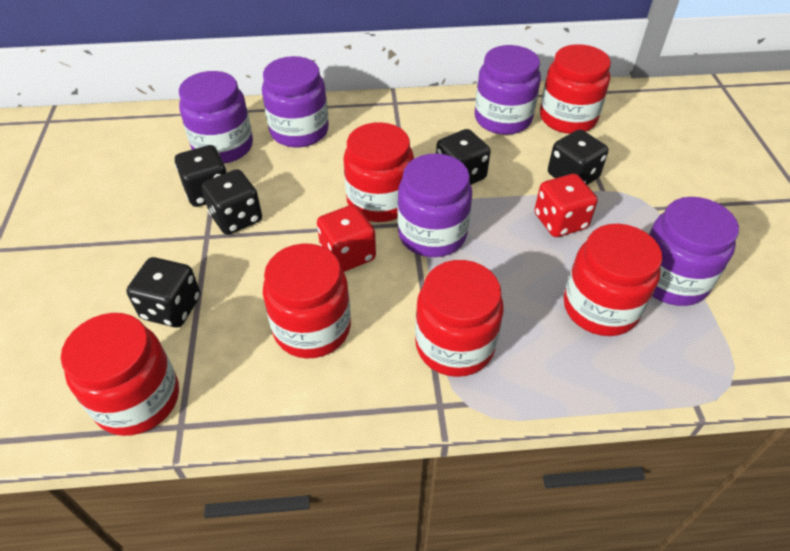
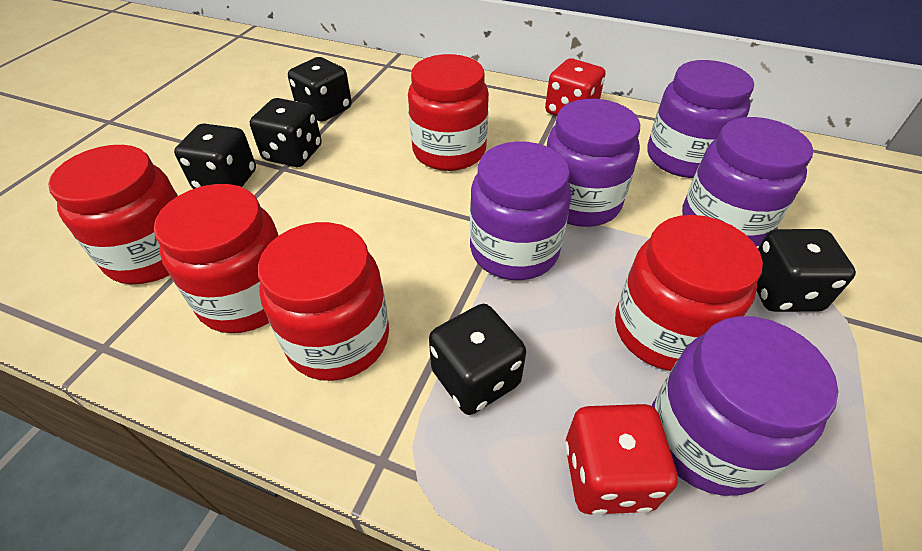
red jar: 6 -> 5

